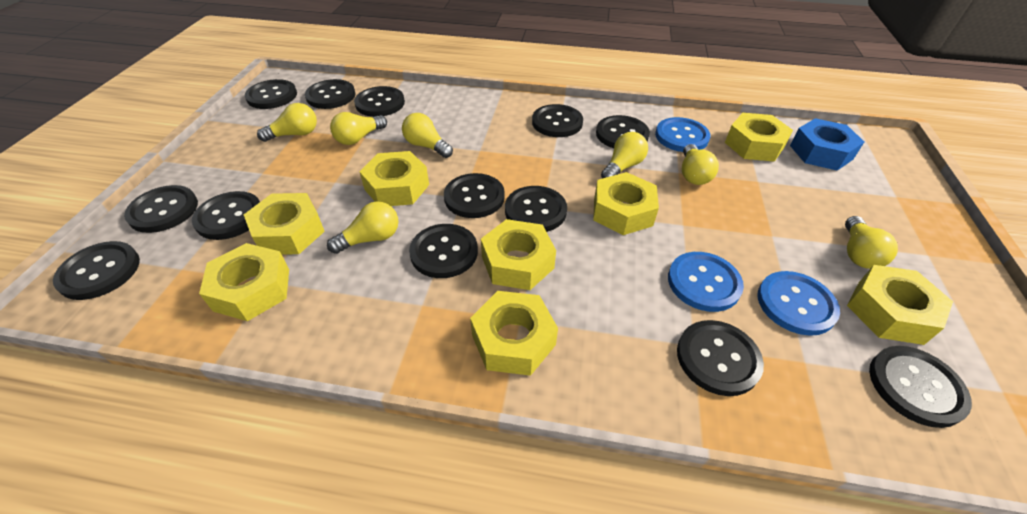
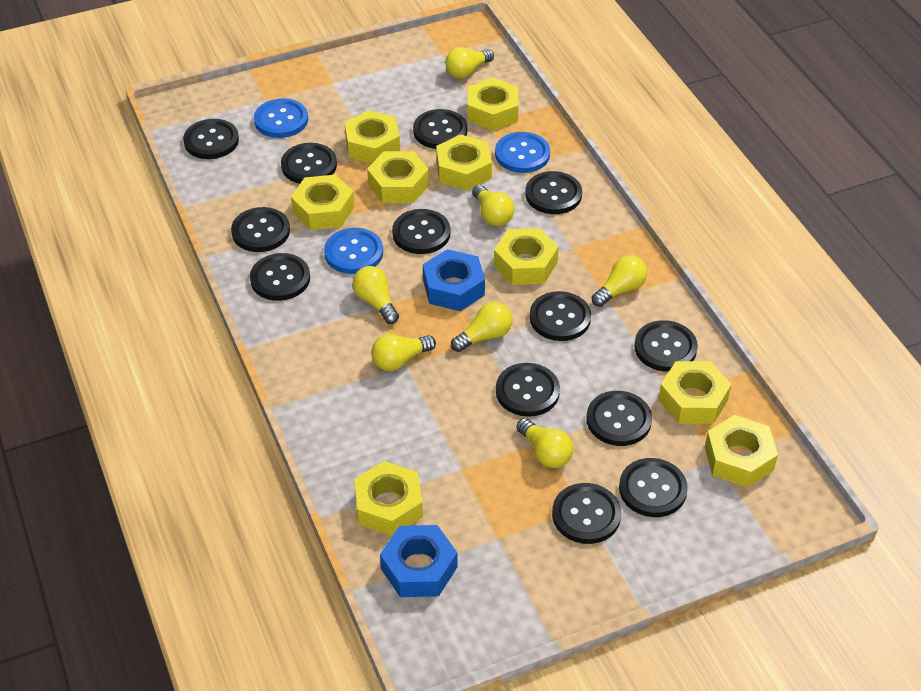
blue nut: 1 -> 2
yellow nut: 8 -> 9

